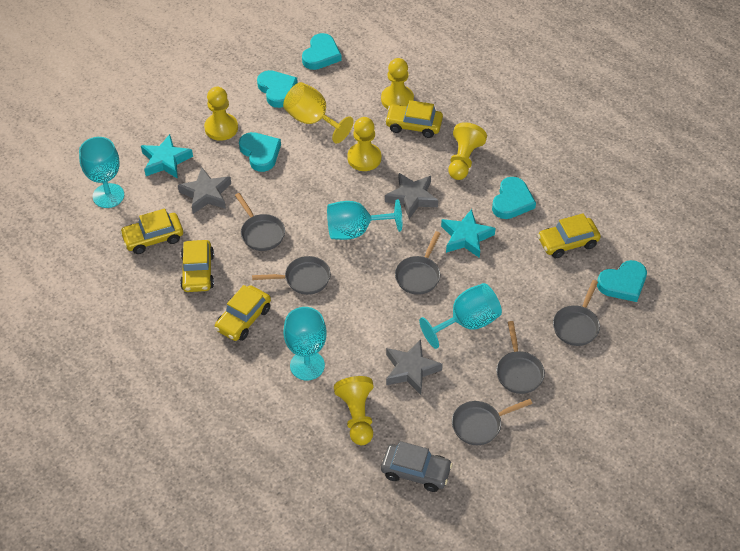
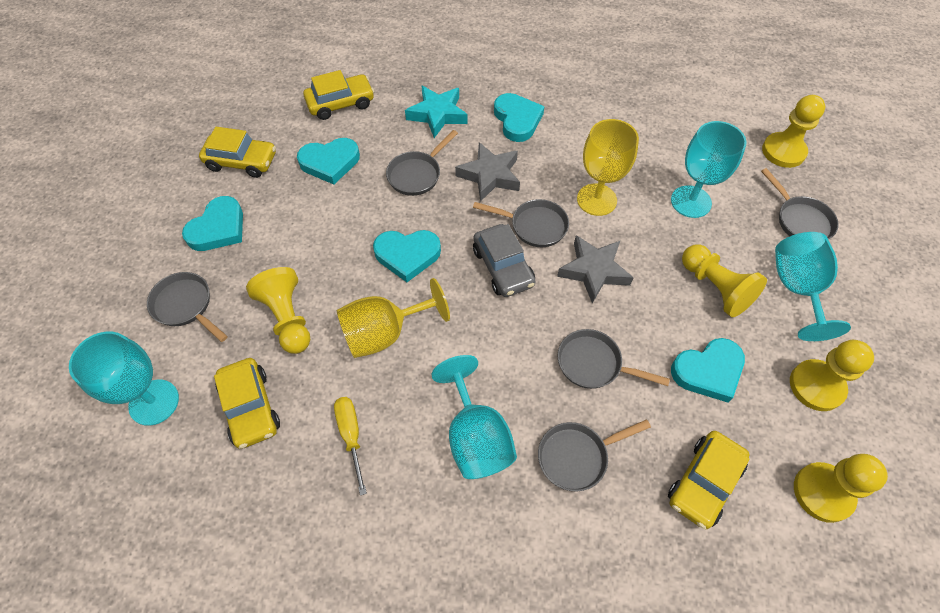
grey star: 3 -> 2
turquoise star: 2 -> 1
yellow car: 5 -> 4
yellow goblet: 1 -> 2
yellow screwdriver: 0 -> 1

